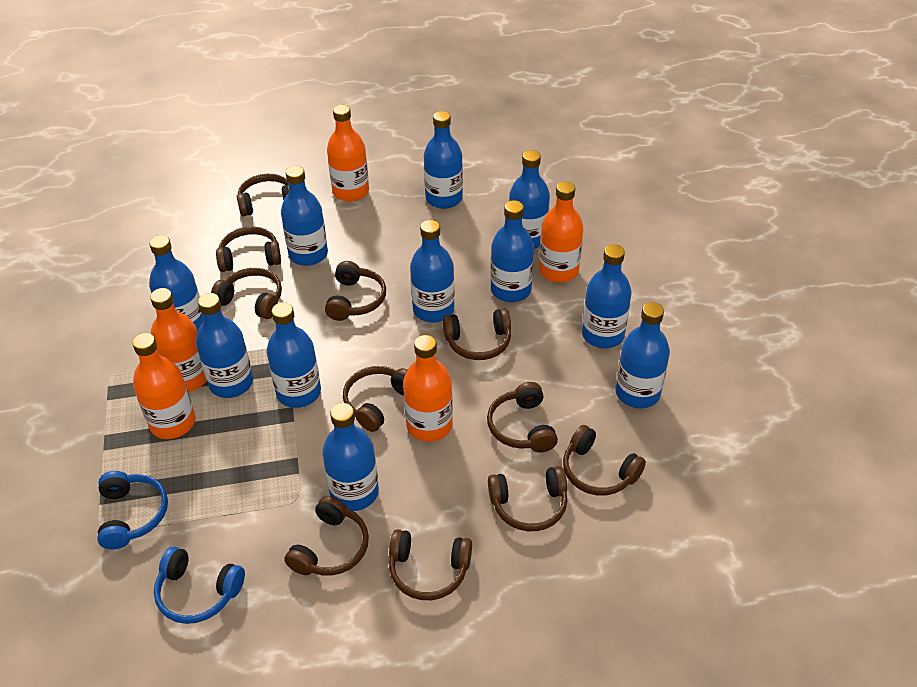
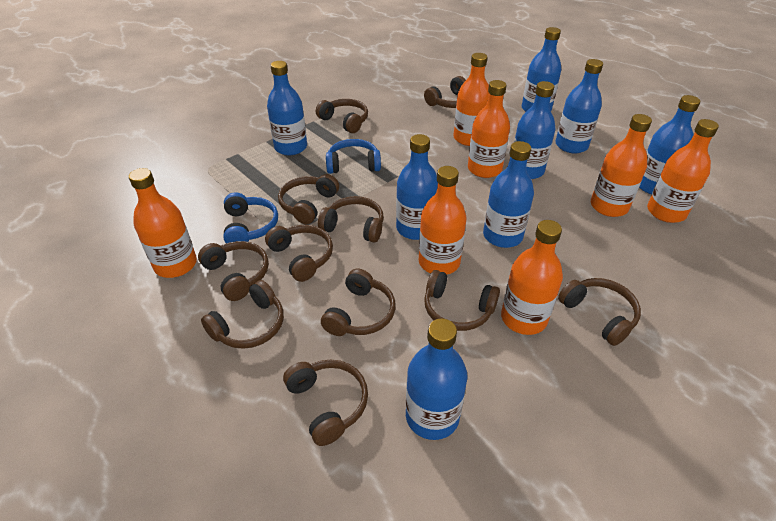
blue bottle: 11 -> 8
orange bottle: 5 -> 7

